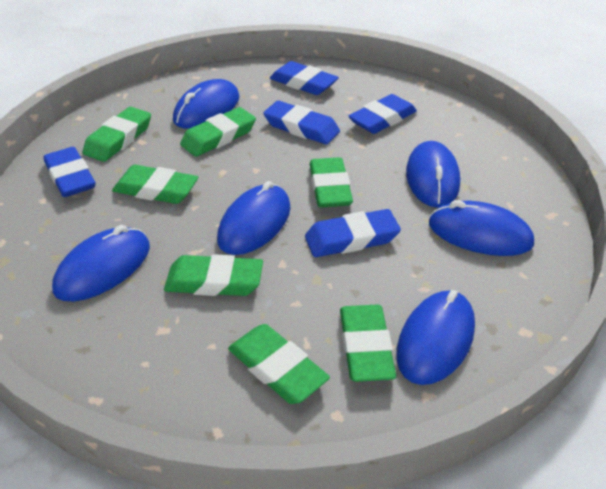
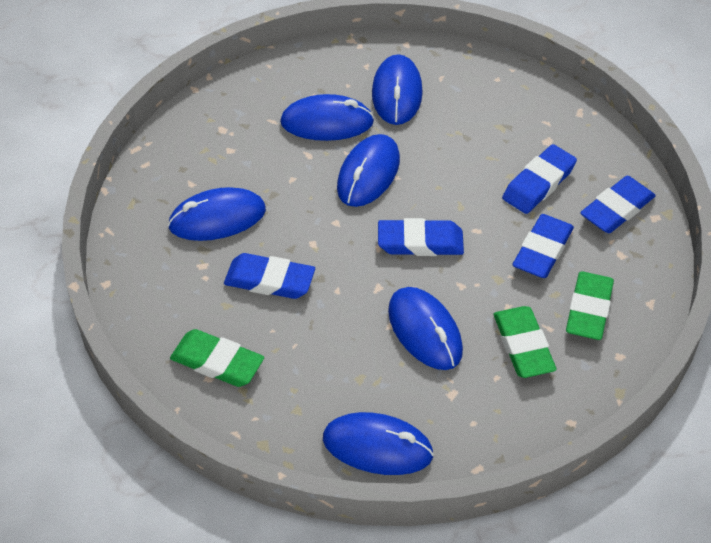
green eraser: 7 -> 3

